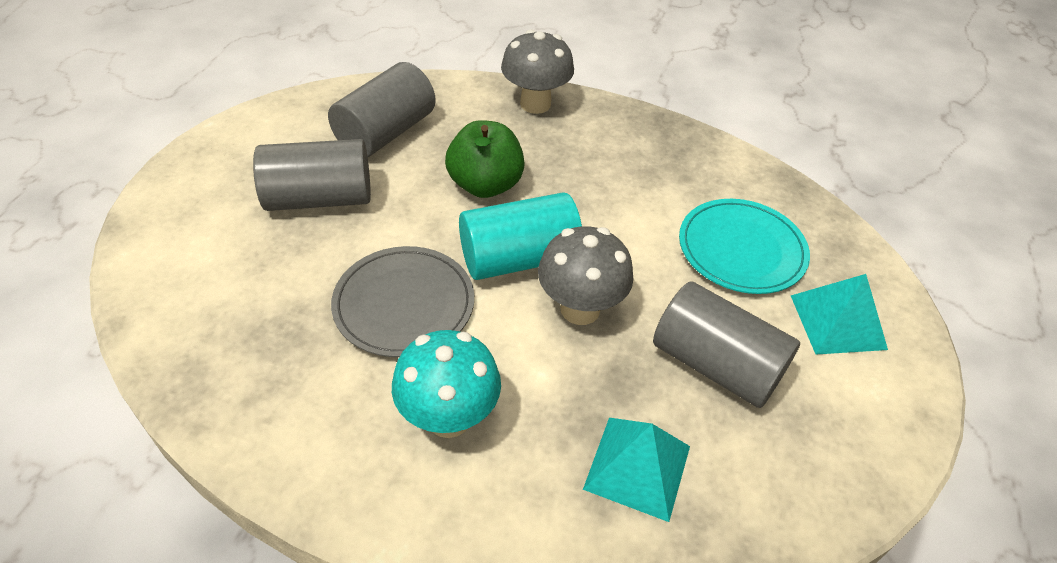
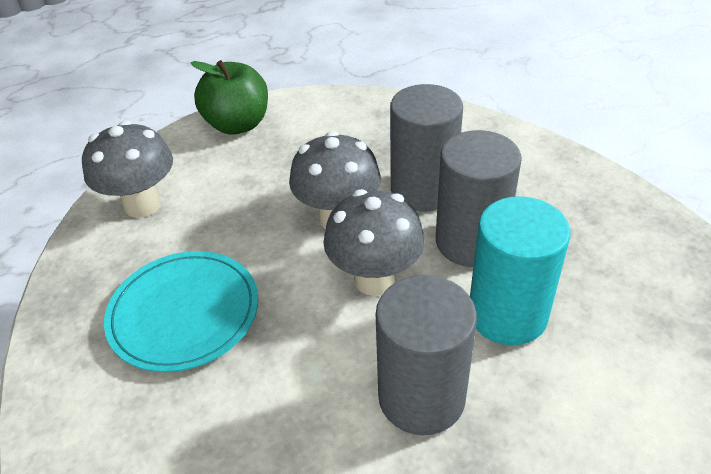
grey mushroom: 2 -> 3
grey plate: 1 -> 0
turquoise mushroom: 1 -> 0
turquoise pyramid: 2 -> 0

